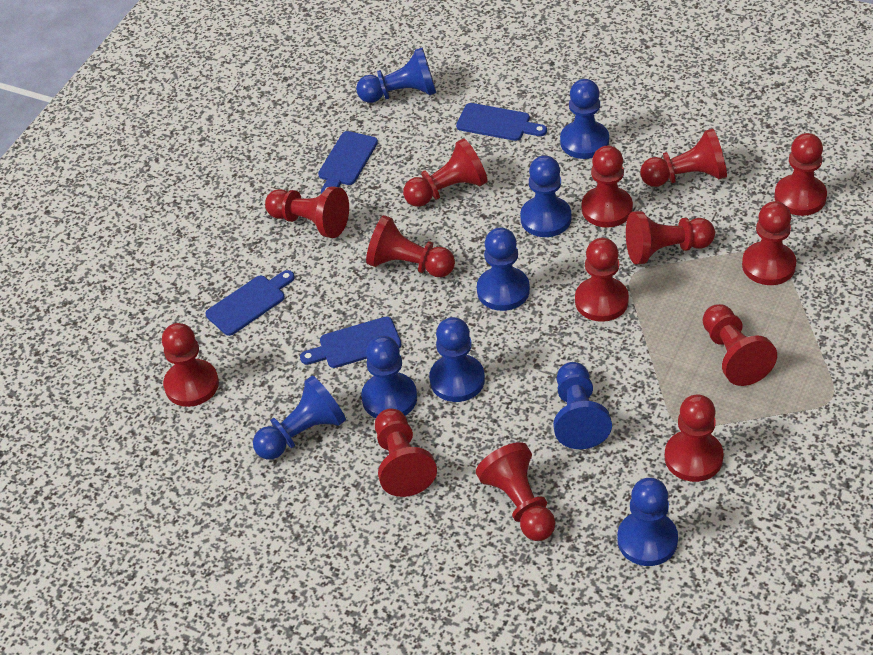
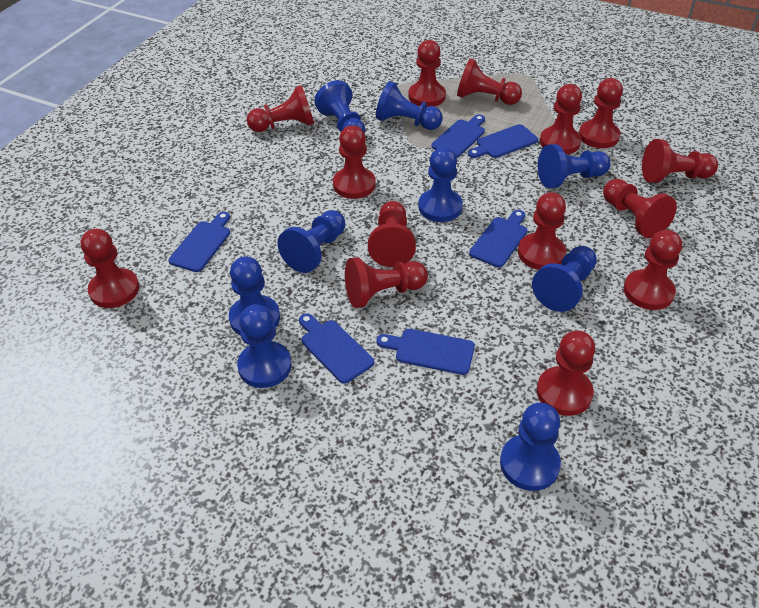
blue cutting board: 4 -> 6

